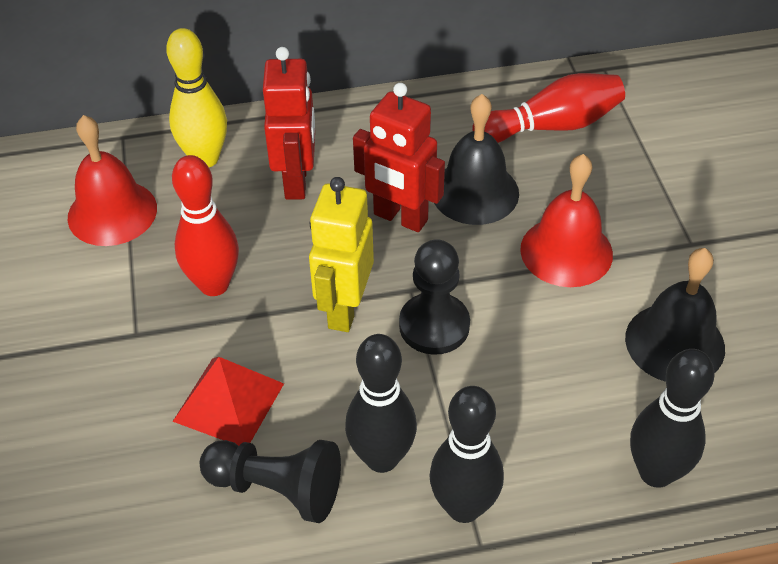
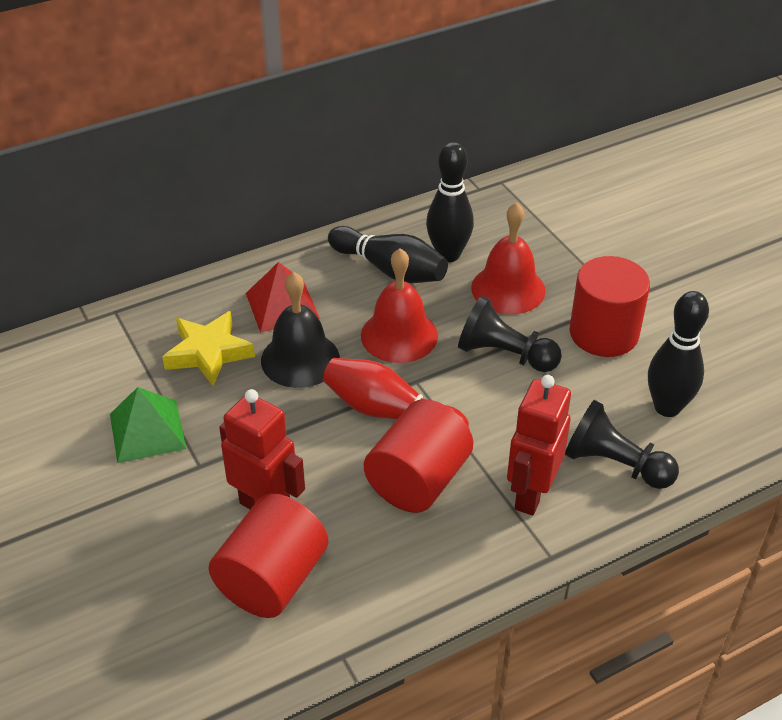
black bell: 2 -> 1
green pyramid: 0 -> 1
red bowling pin: 2 -> 1
red cylinder: 0 -> 3
yellow bowling pin: 1 -> 0
yellow robot: 1 -> 0
yellow star: 0 -> 1

